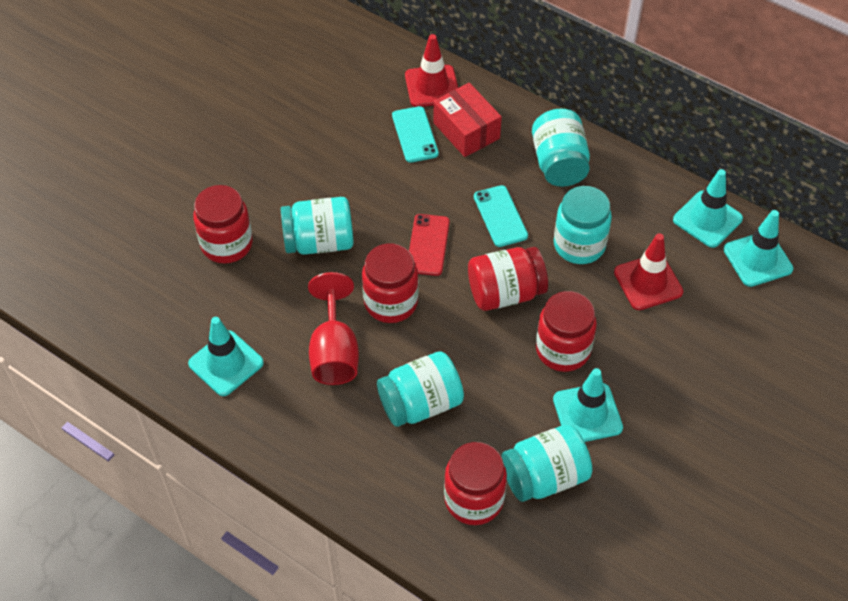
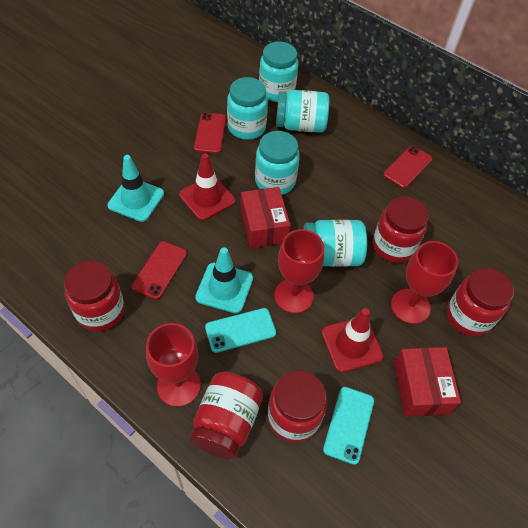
red box: 1 -> 2
red goblet: 1 -> 3
red phone: 1 -> 3
turquoise traffic cone: 4 -> 2

